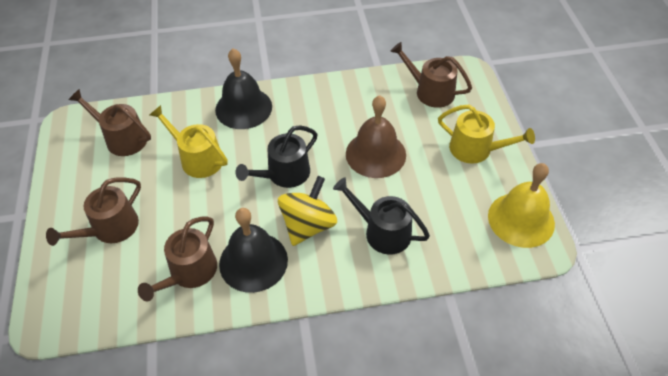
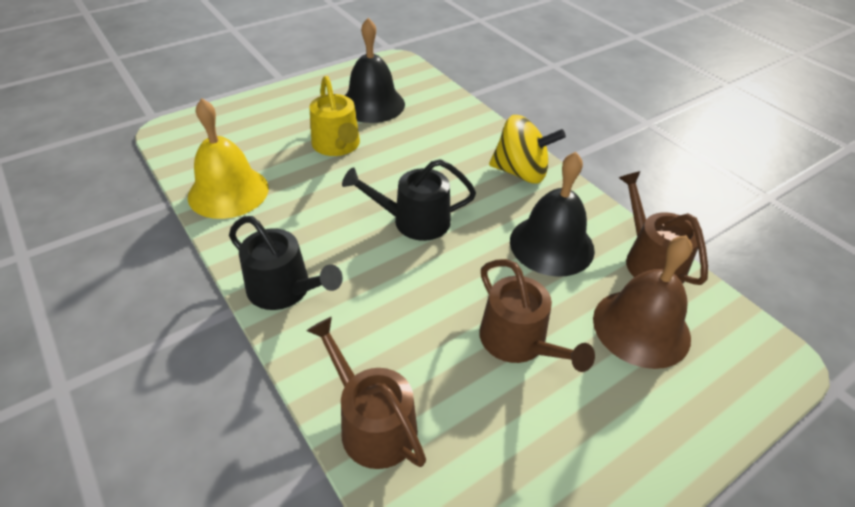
brown watering can: 4 -> 3
yellow watering can: 2 -> 1

